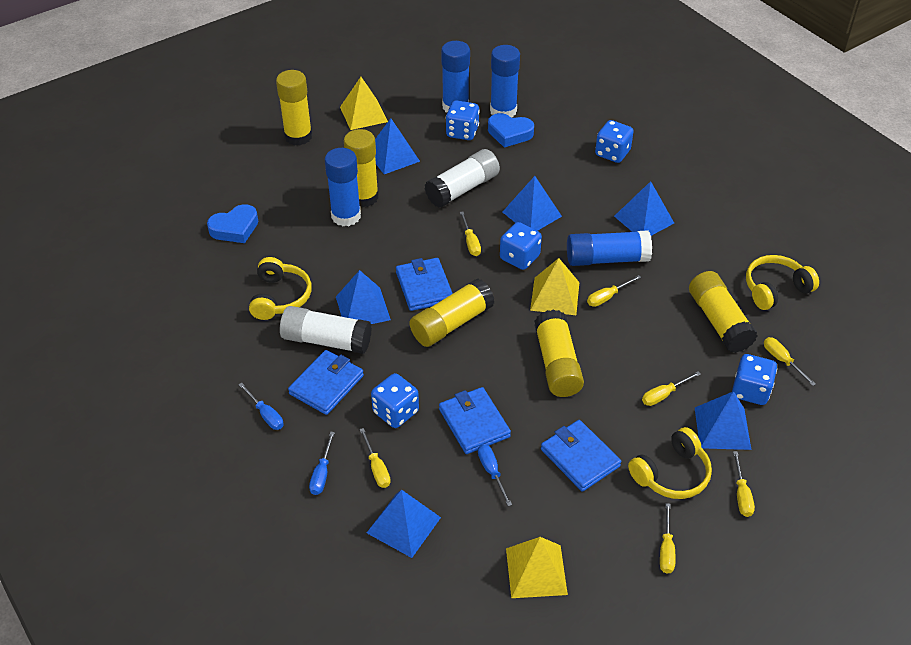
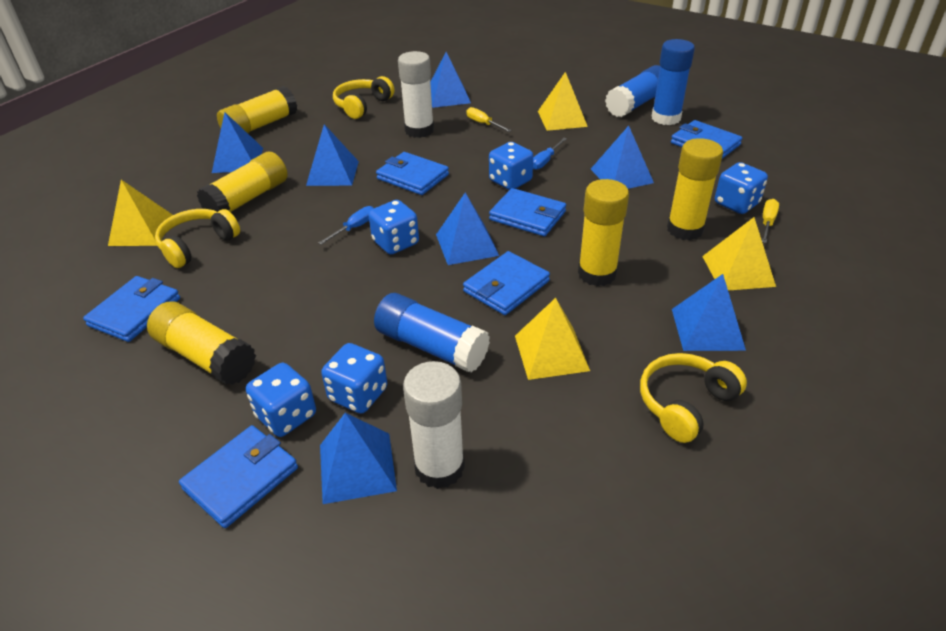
blue glue stick: 4 -> 3
blue heart: 2 -> 0
blue pyramid: 6 -> 7
blue screwdriver: 3 -> 2
blue wallet: 4 -> 6
yellow pyramid: 3 -> 4
yellow screwdriver: 7 -> 2

